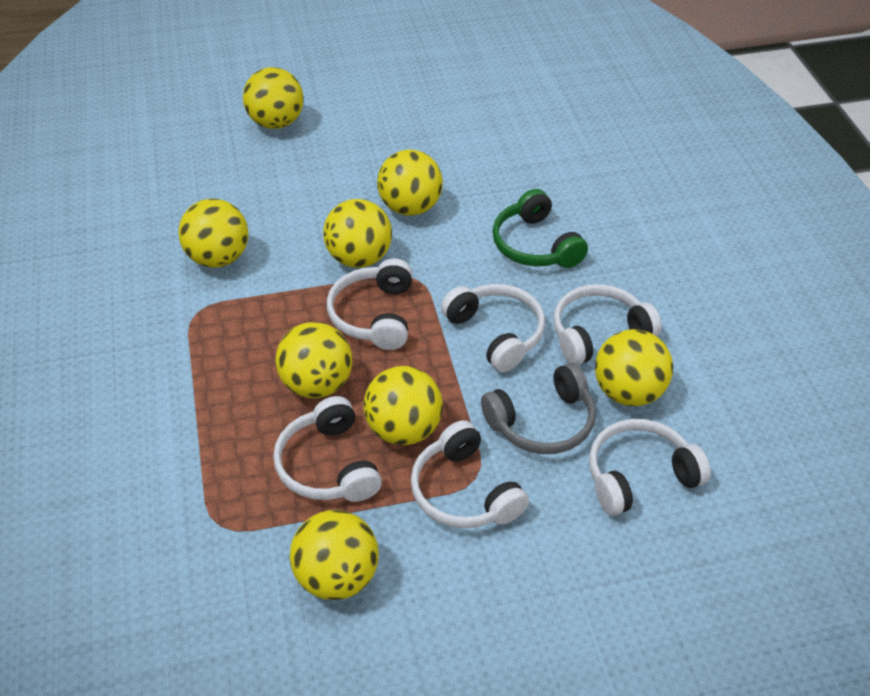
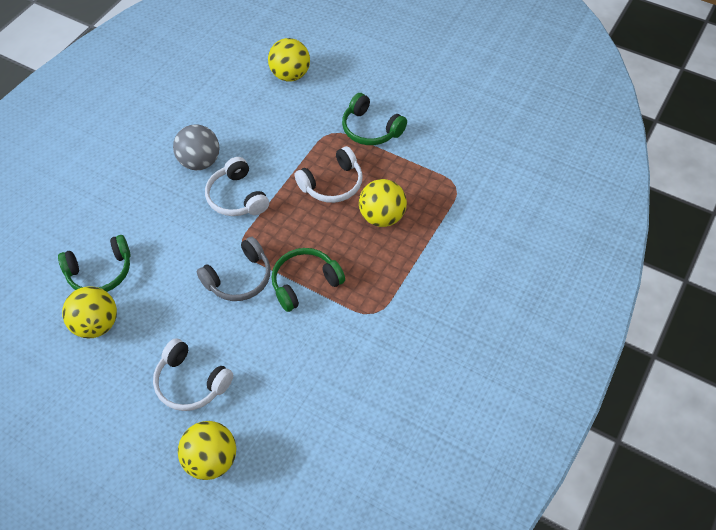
green headphones: 1 -> 3
grey ball: 0 -> 1
white headphones: 6 -> 3
yellow ball: 8 -> 4

